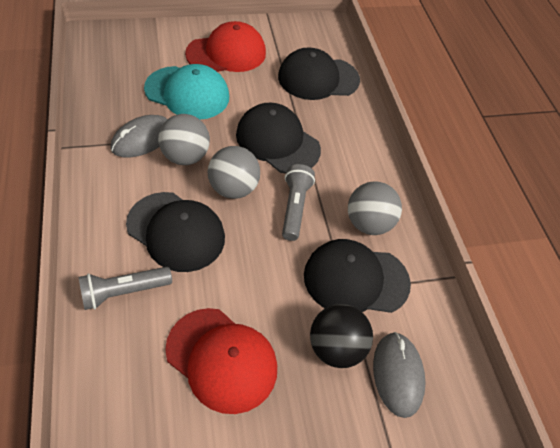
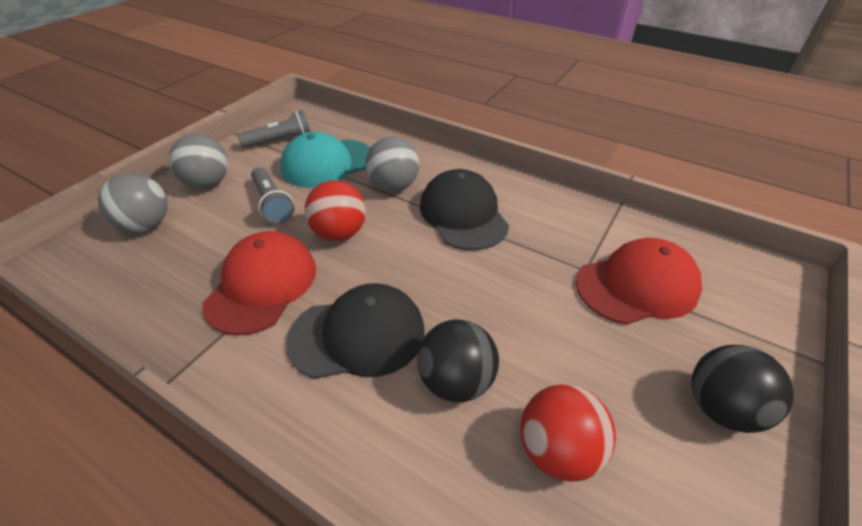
black ball: 1 -> 2
black cap: 4 -> 2
grey mouse: 2 -> 0
red ball: 0 -> 2

